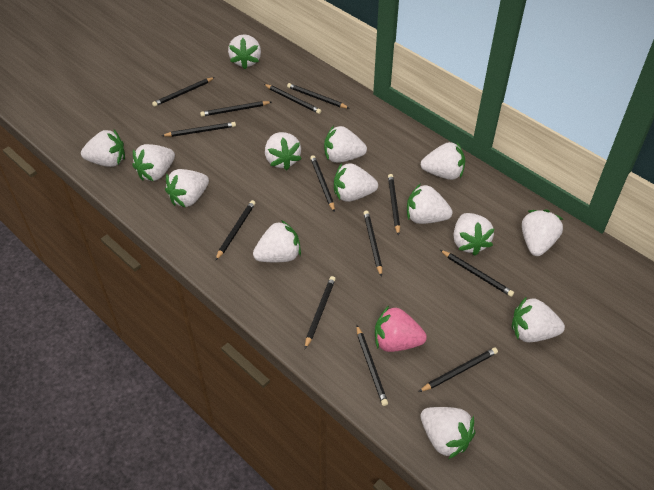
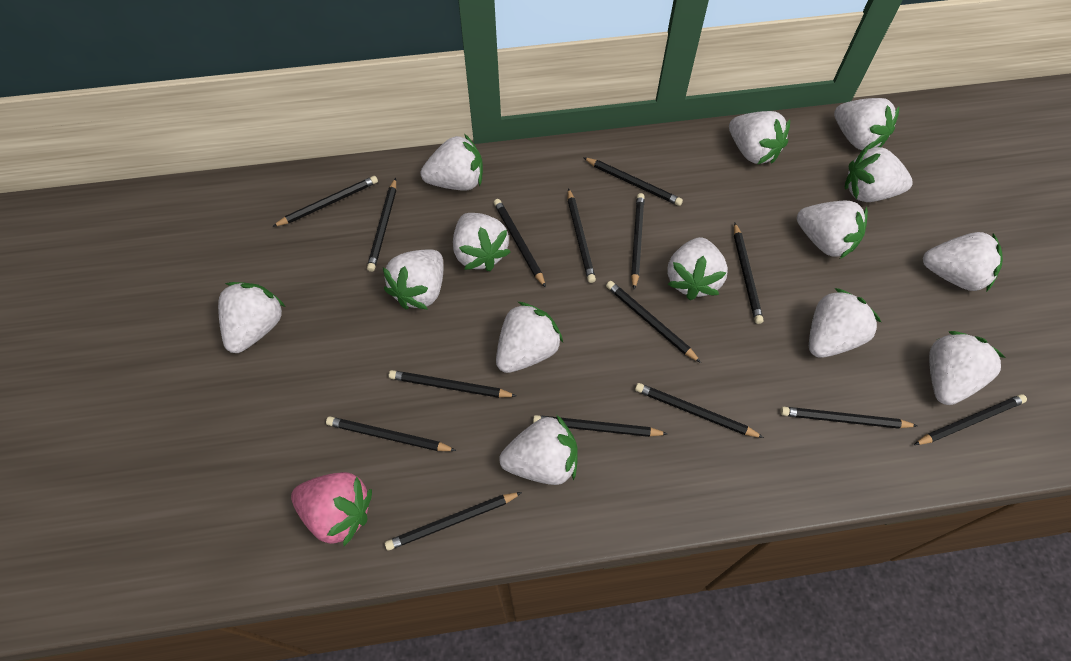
black pencil: 13 -> 15

